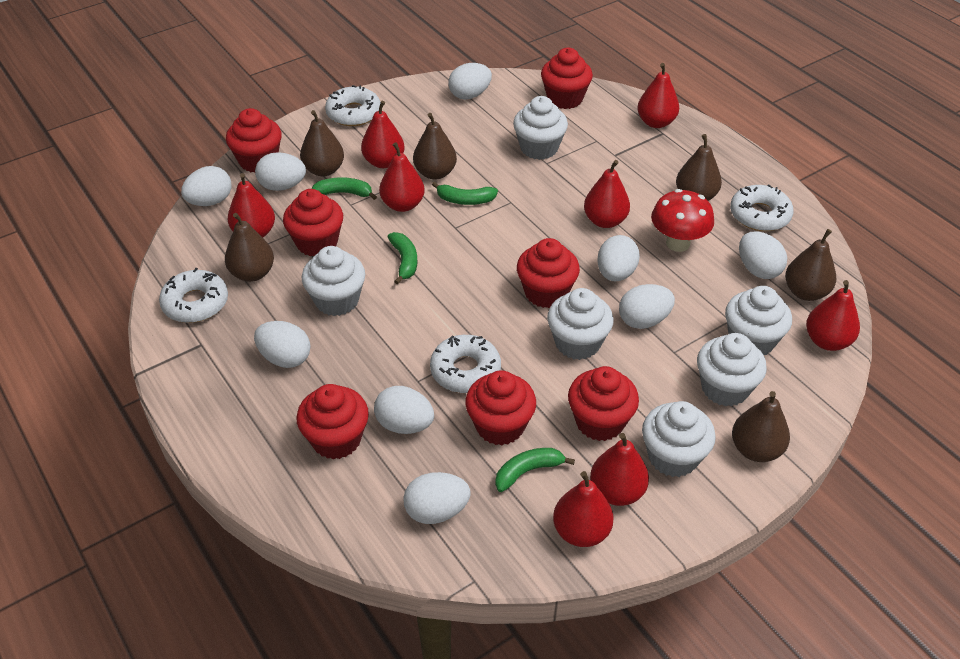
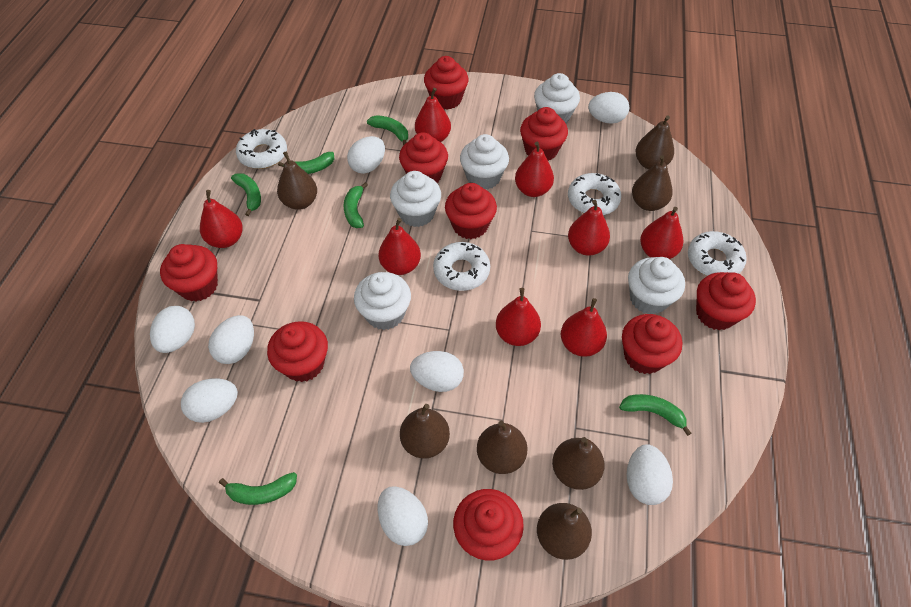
brown pear: 6 -> 7
green banana: 4 -> 6
red cupcake: 7 -> 9
red mushroom: 1 -> 0
white cupcake: 6 -> 5
white egg: 9 -> 8

